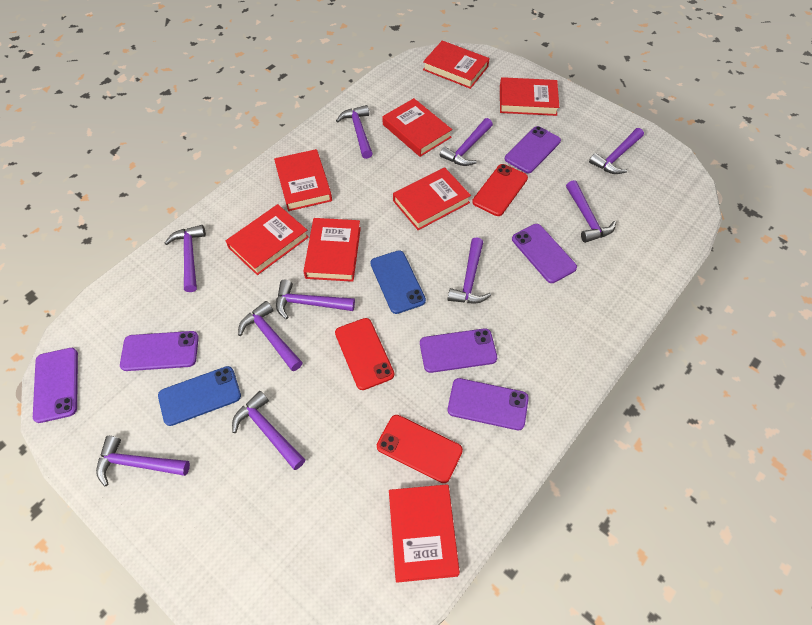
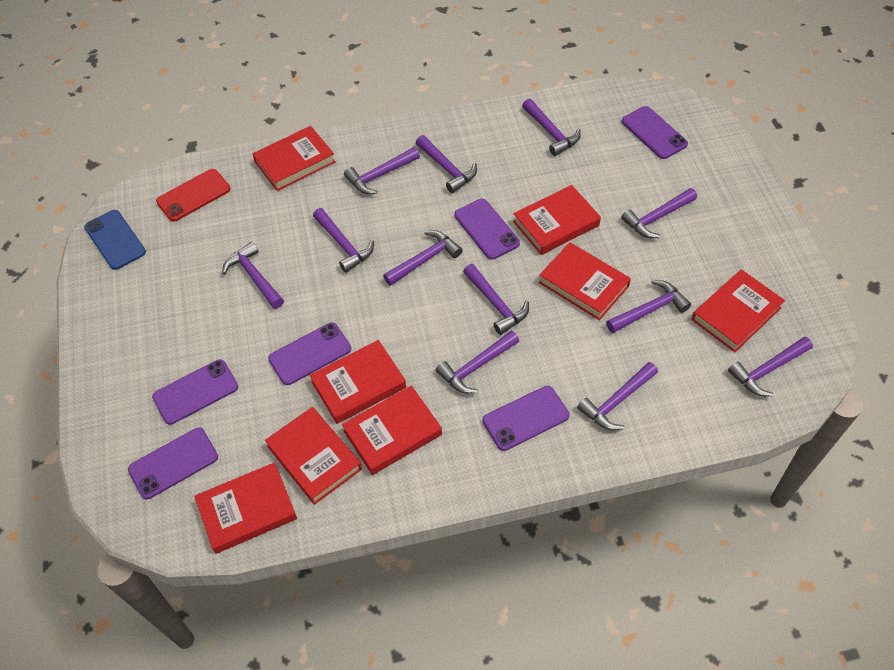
blue phone: 2 -> 1
purple hammer: 10 -> 12
red phone: 3 -> 1

